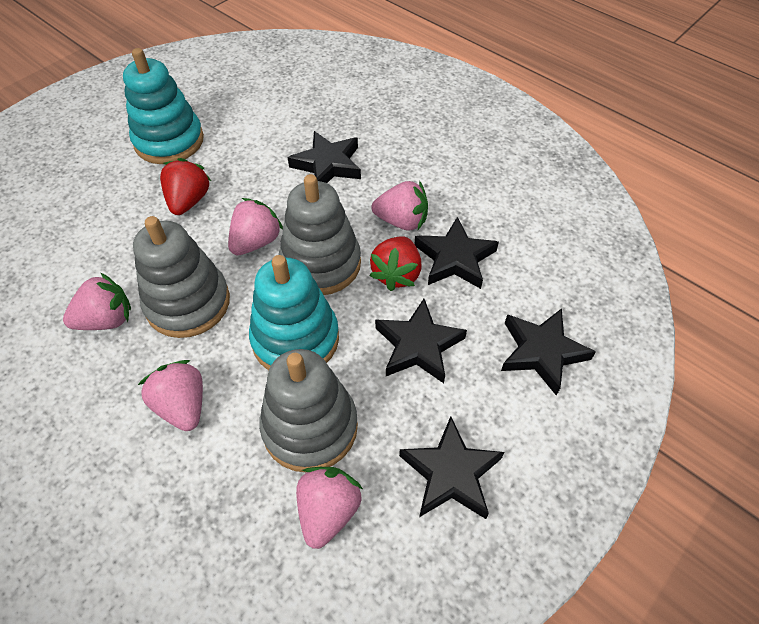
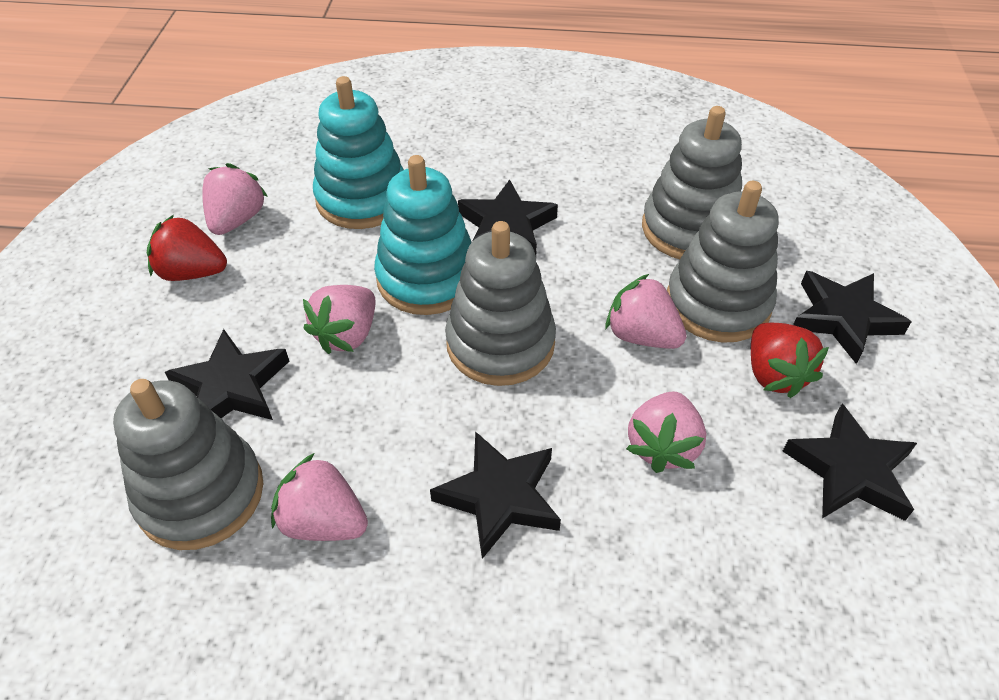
grey stacking toy: 3 -> 4

